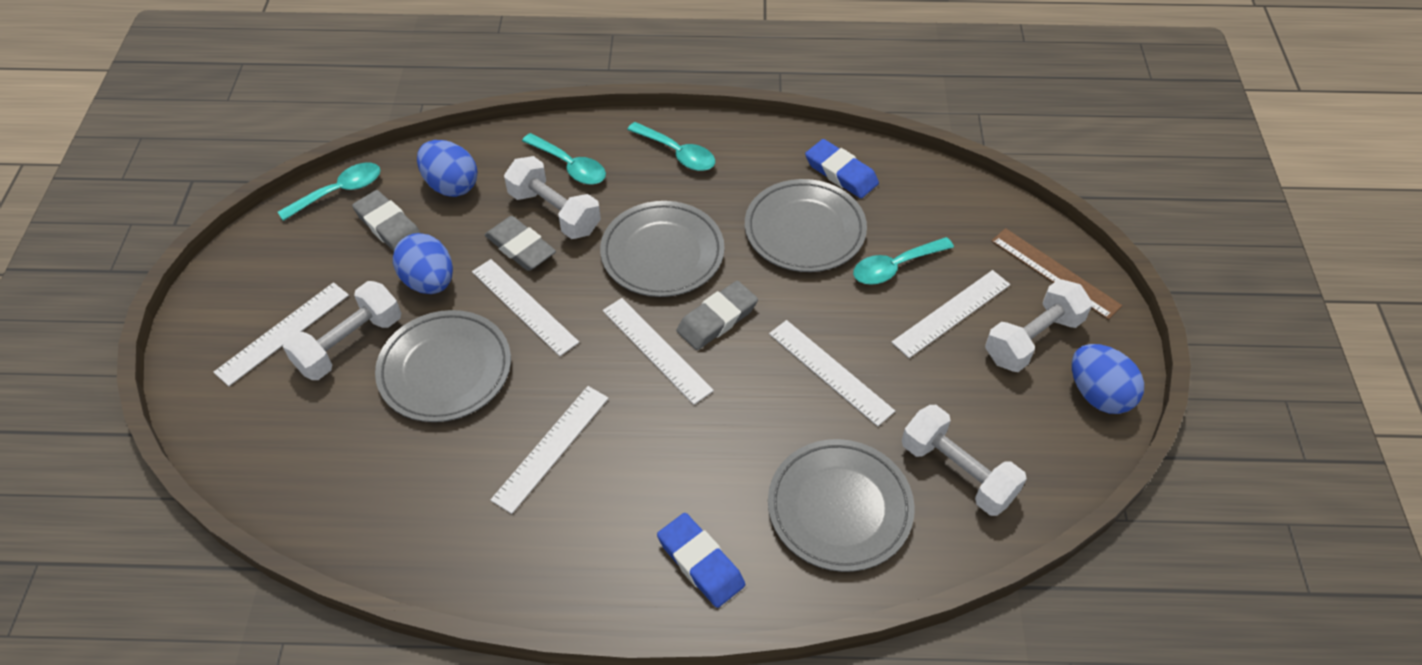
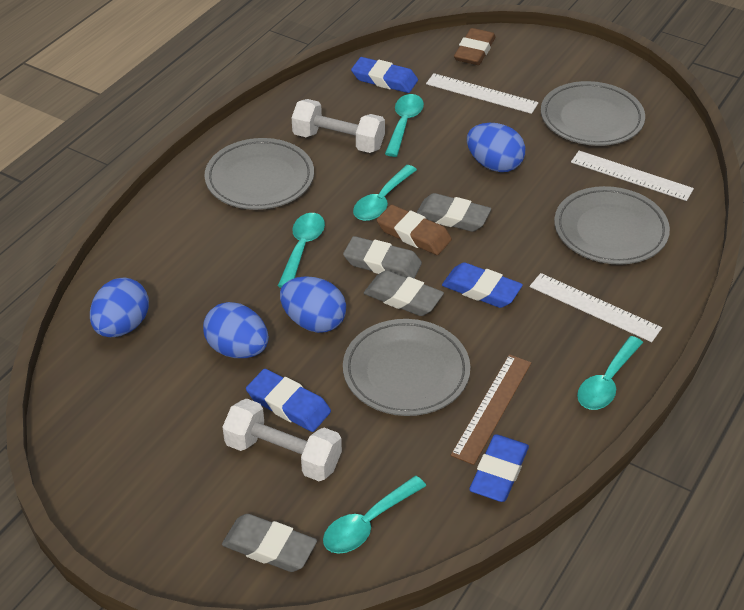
blue egg: 3 -> 4
blue eraser: 2 -> 4
brown eraser: 0 -> 2
grey eraser: 3 -> 4
turquoise spoon: 4 -> 5
white dumbbell: 4 -> 2
white ruler: 6 -> 3

